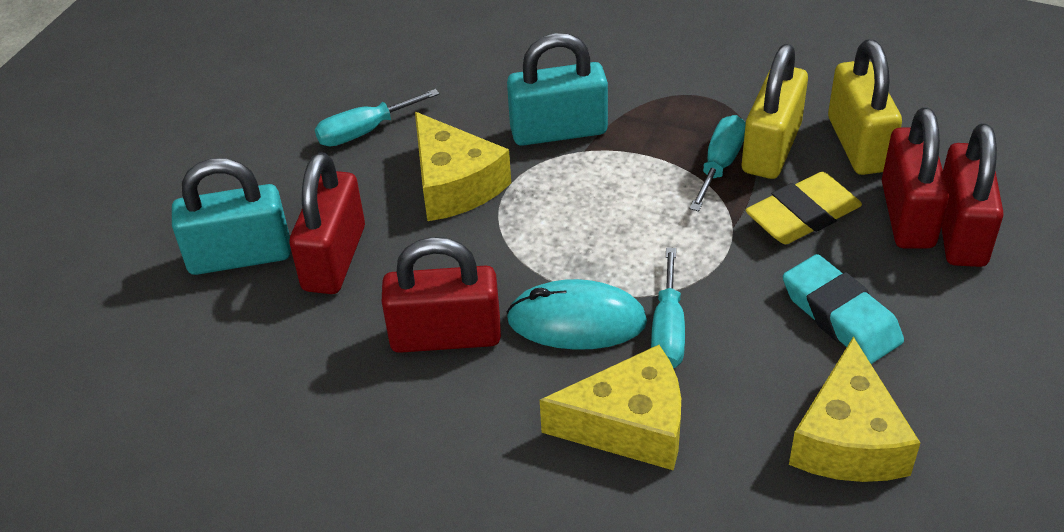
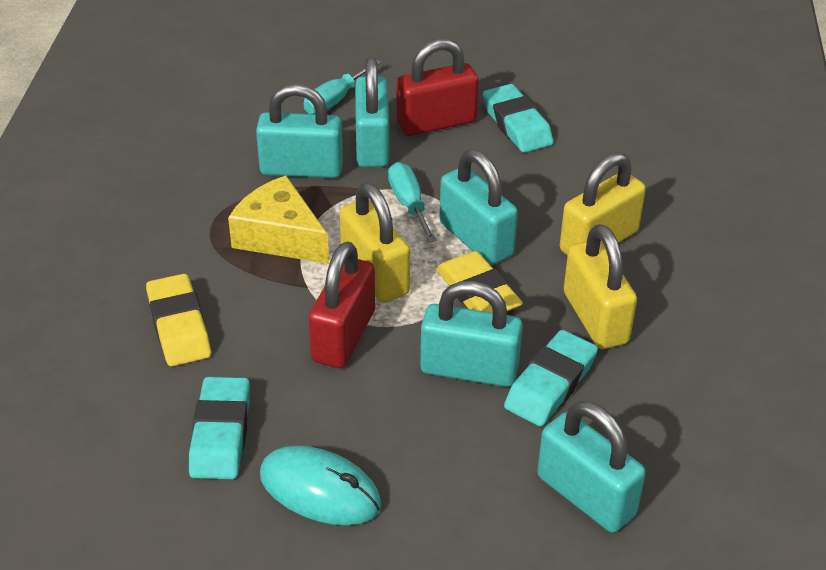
red padlock: 4 -> 2
turquoise eraser: 1 -> 3
turquoise padlock: 2 -> 5
turquoise screwdriver: 3 -> 2
yellow cheese: 3 -> 1
yellow eraser: 1 -> 2
yellow padlock: 2 -> 3

